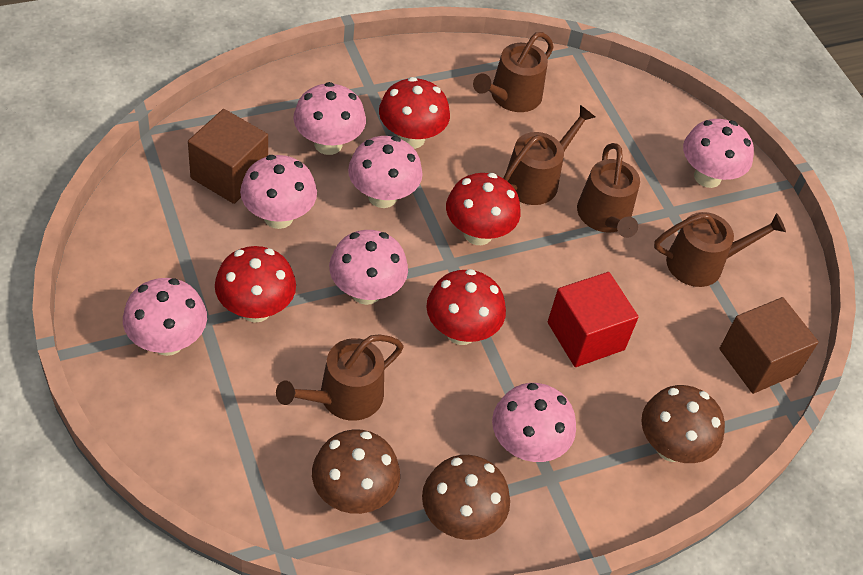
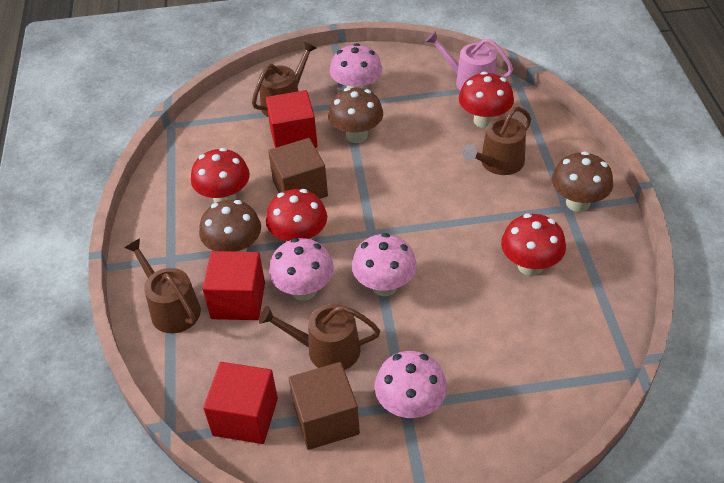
brown watering can: 5 -> 4
pink mushroom: 7 -> 4
pink watering can: 0 -> 1
red cube: 1 -> 3

